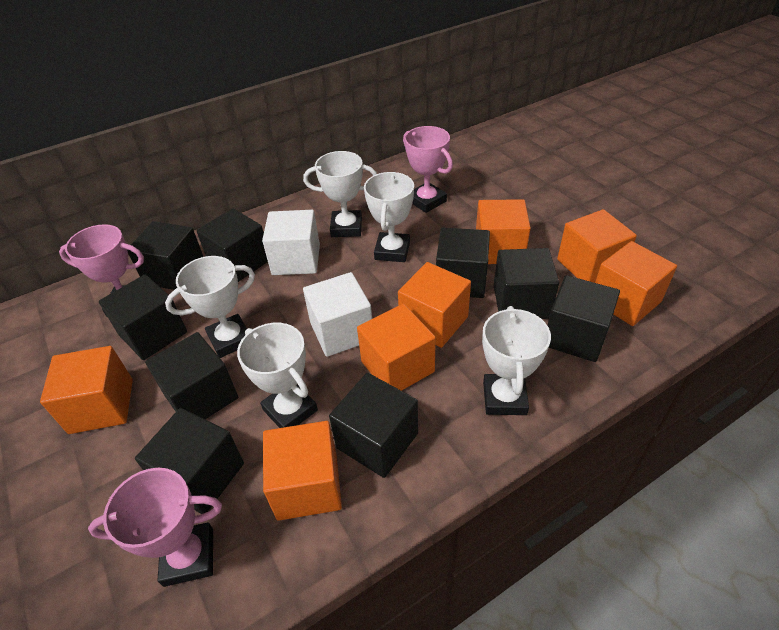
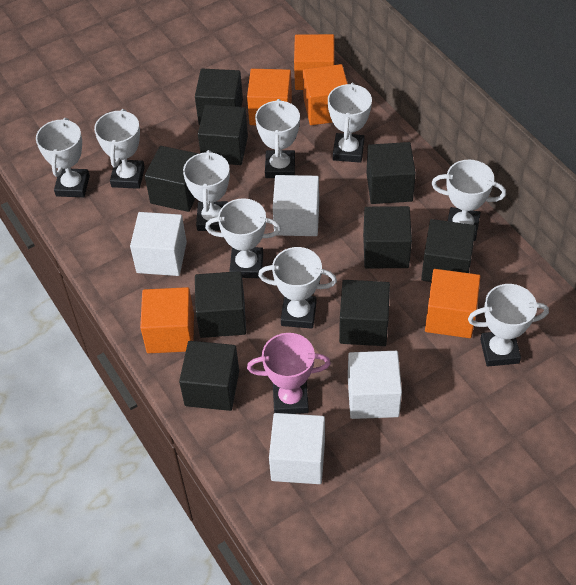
orange cube: 7 -> 5
pink trophy: 3 -> 1
white cube: 2 -> 4
white trophy: 5 -> 9

